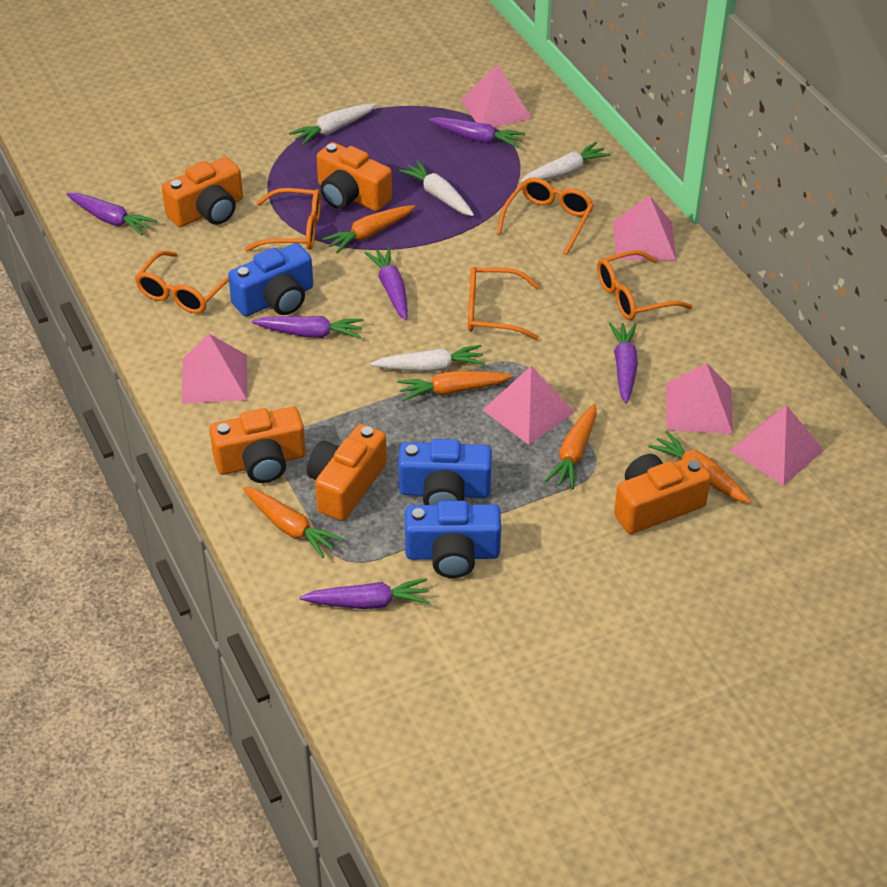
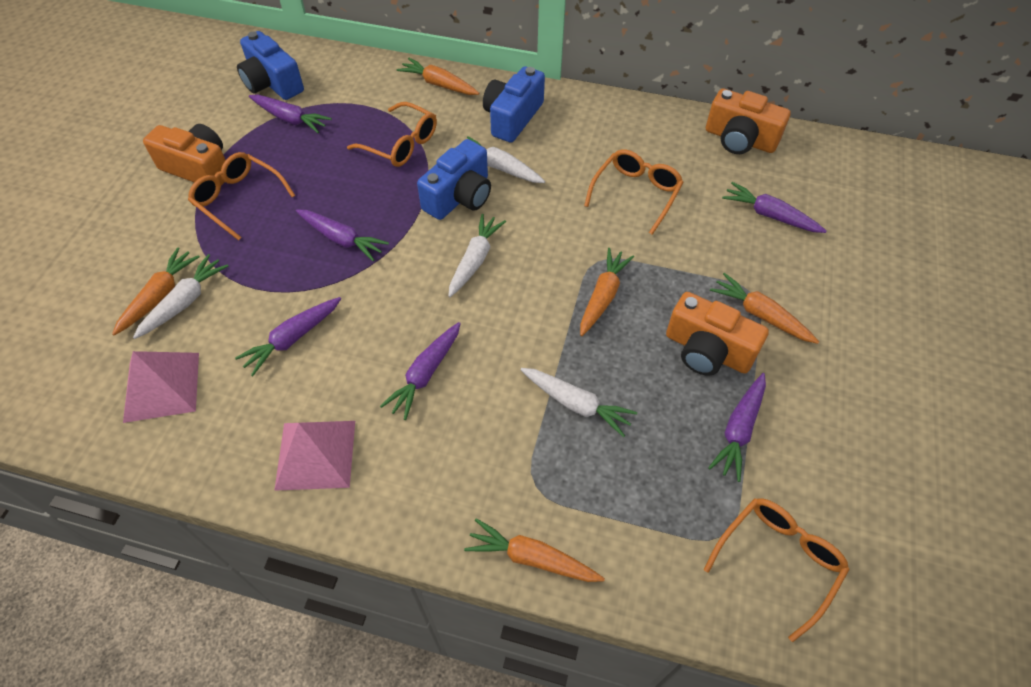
orange camera: 5 -> 3
orange glasses: 5 -> 4
pink pyramid: 6 -> 2

